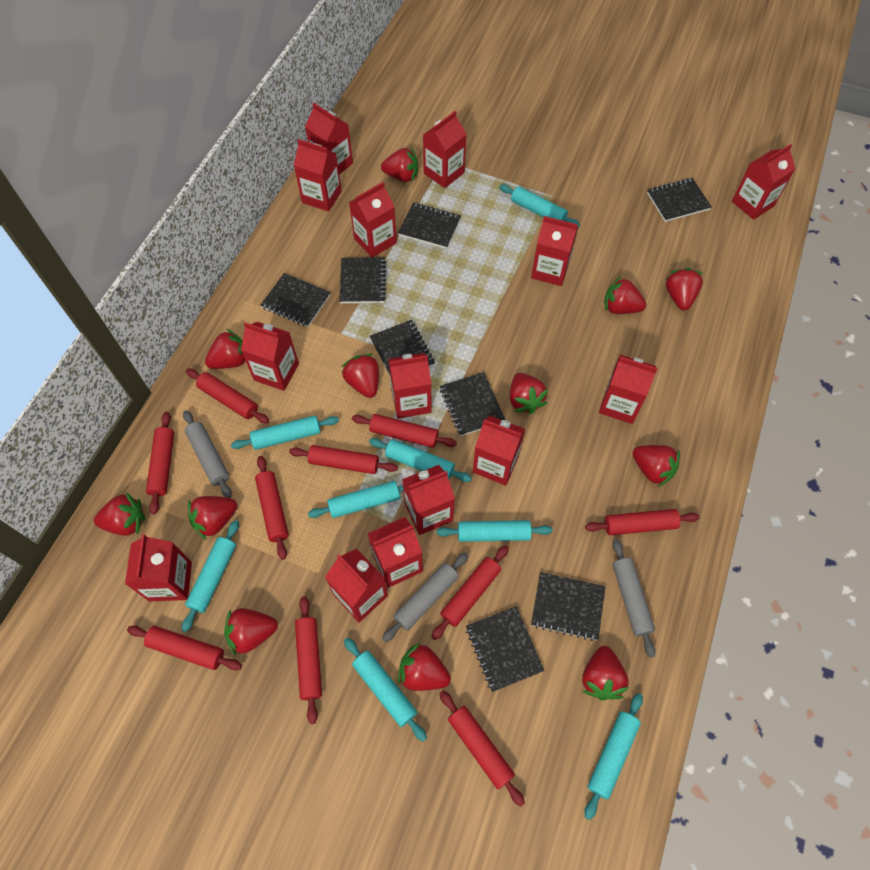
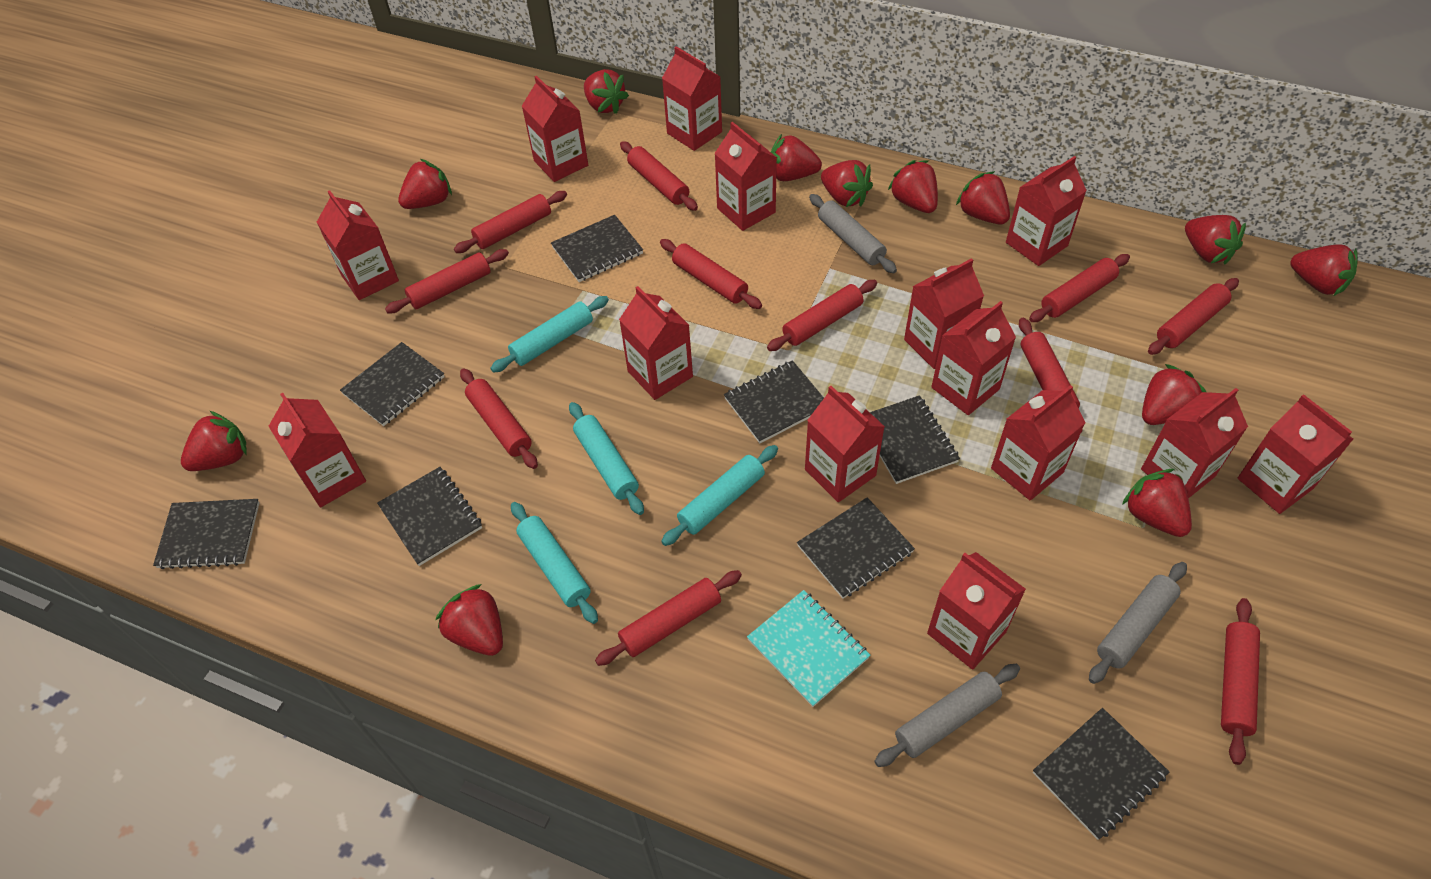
red rolling pin: 10 -> 11
turquoise notebook: 0 -> 1
turquoise rolling pin: 8 -> 4

